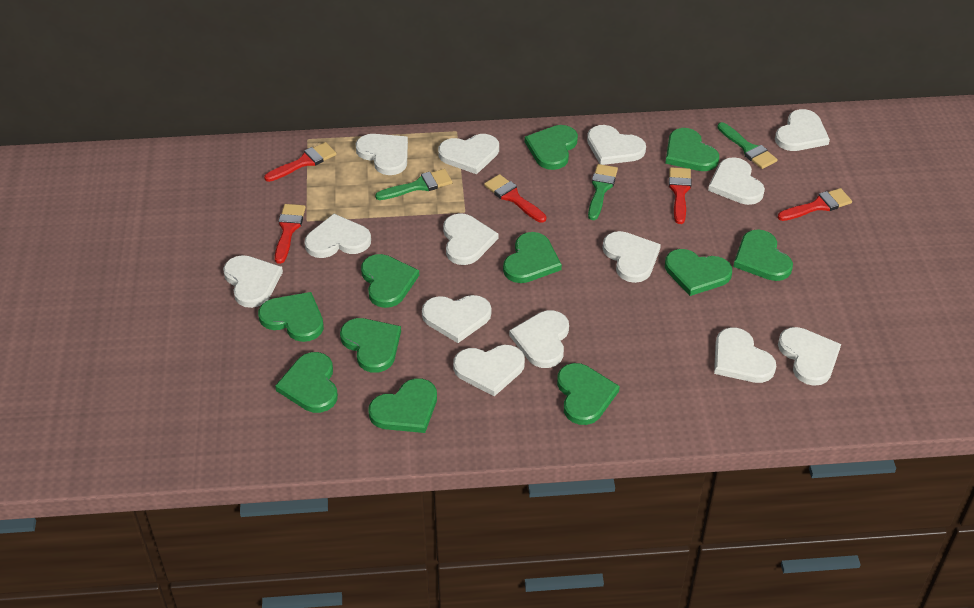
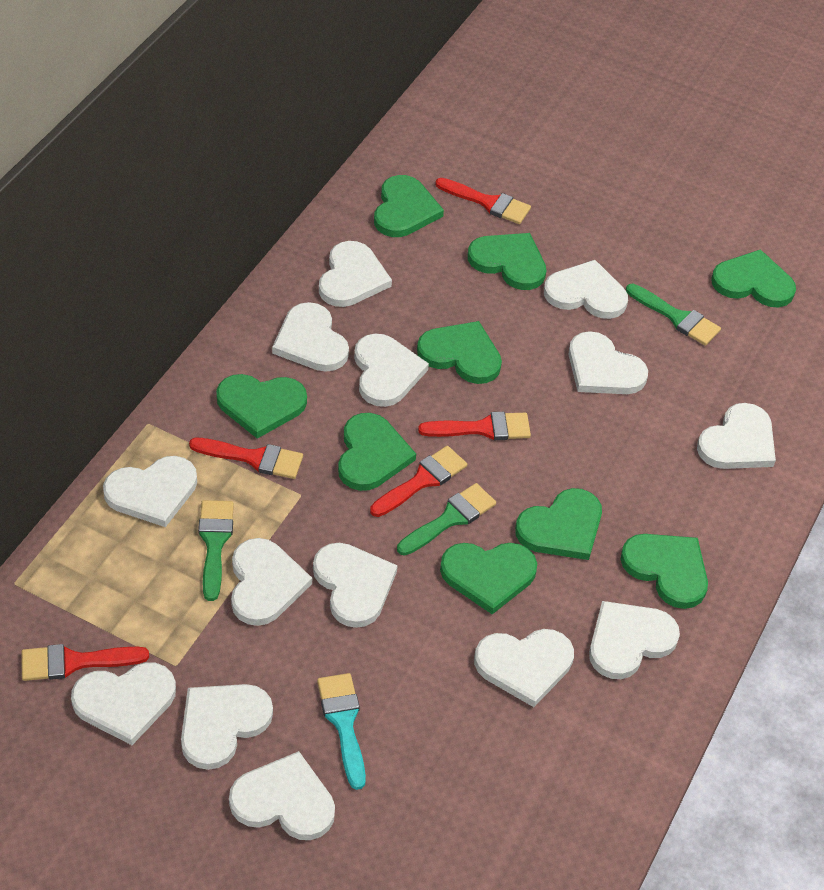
green heart: 11 -> 9
turquoise brush: 0 -> 1

